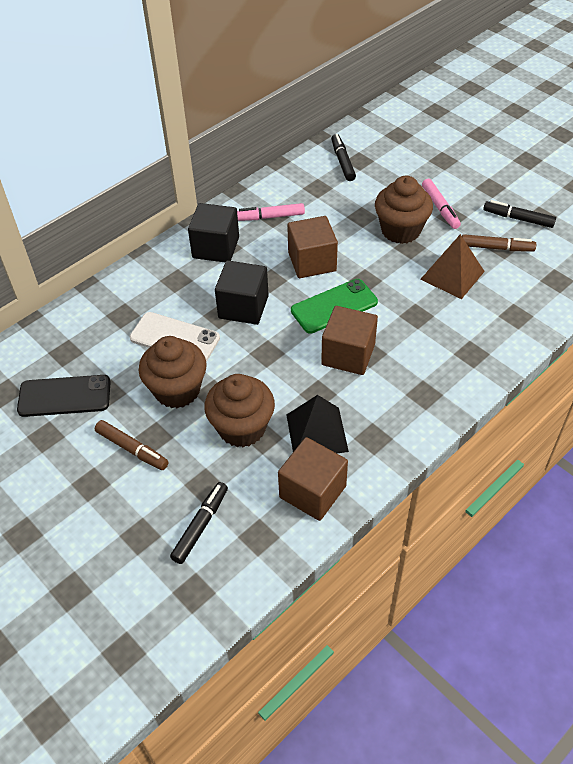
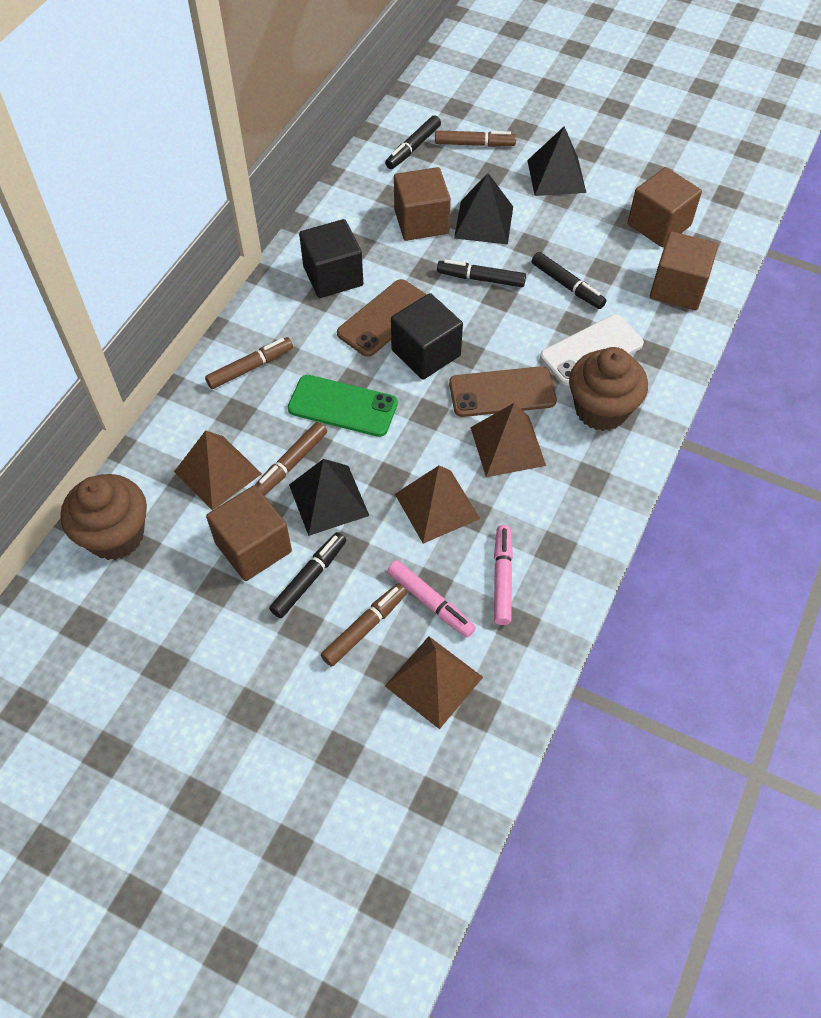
black marker: 3 -> 4
black phone: 1 -> 0
black pyramid: 1 -> 3
brown cube: 3 -> 4
brown cupcake: 3 -> 2
brown marker: 2 -> 4
brown phone: 0 -> 2
brown pyramid: 1 -> 4

